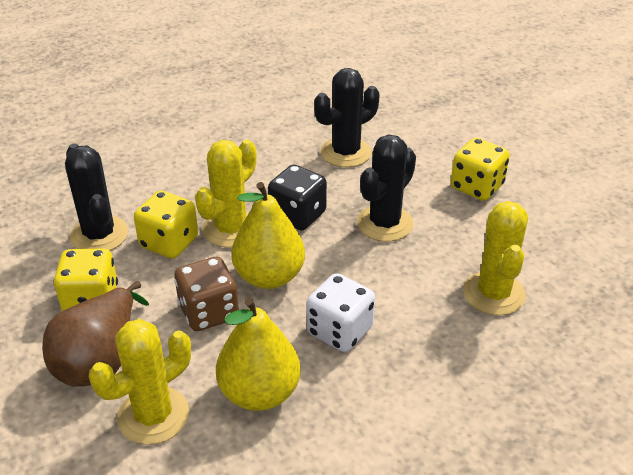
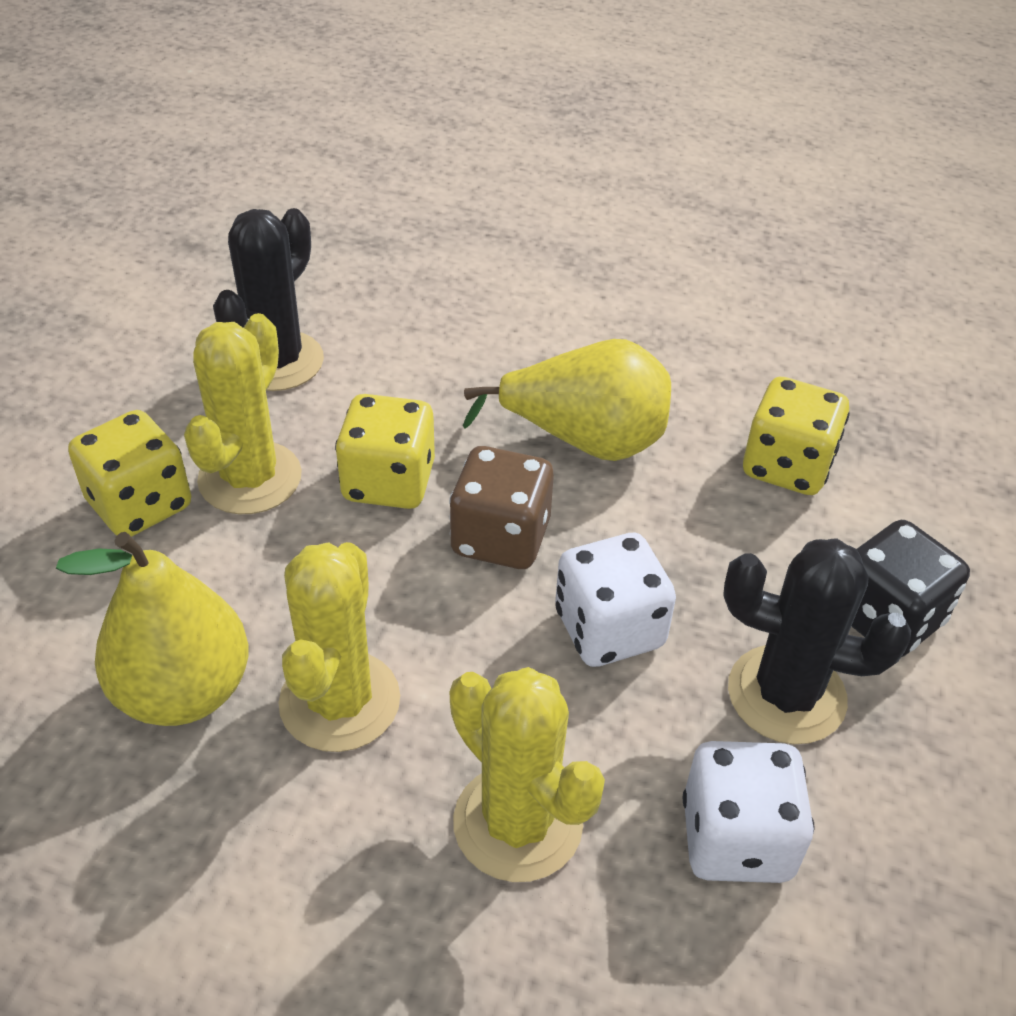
black cactus: 3 -> 2
brown pear: 1 -> 0
white dice: 1 -> 2

